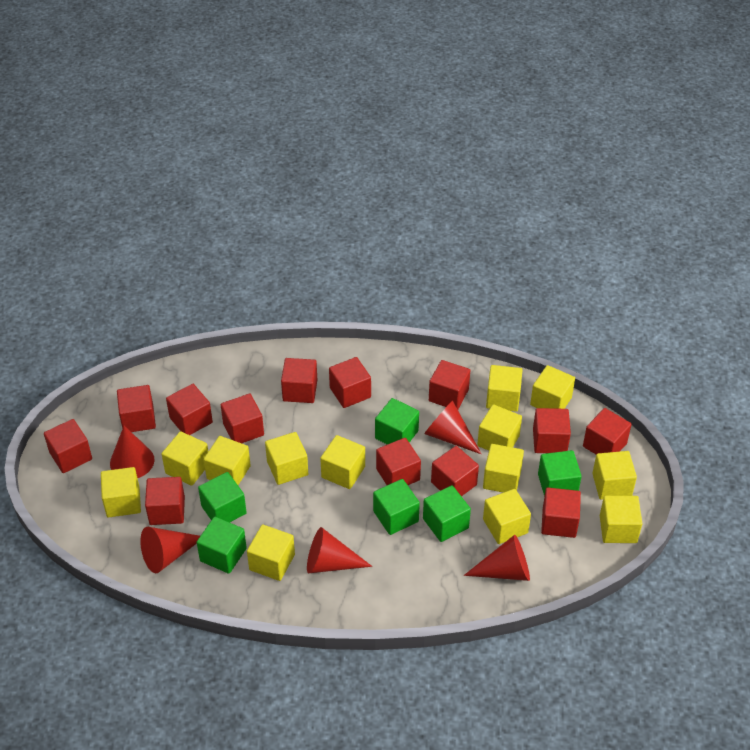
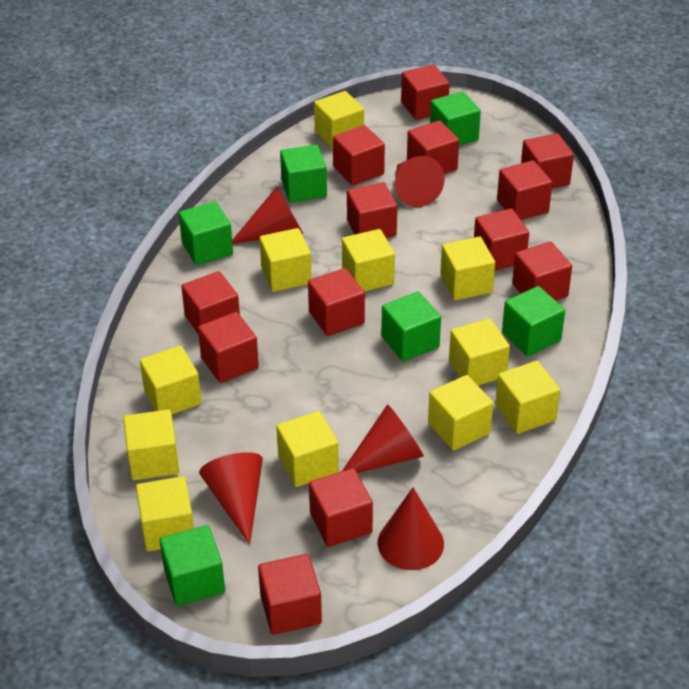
yellow cube: 13 -> 11

